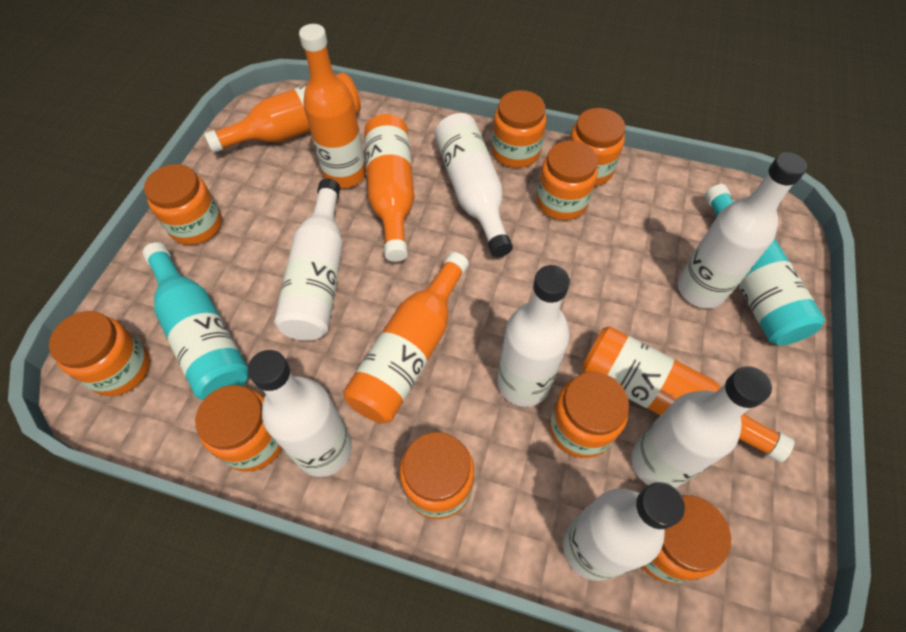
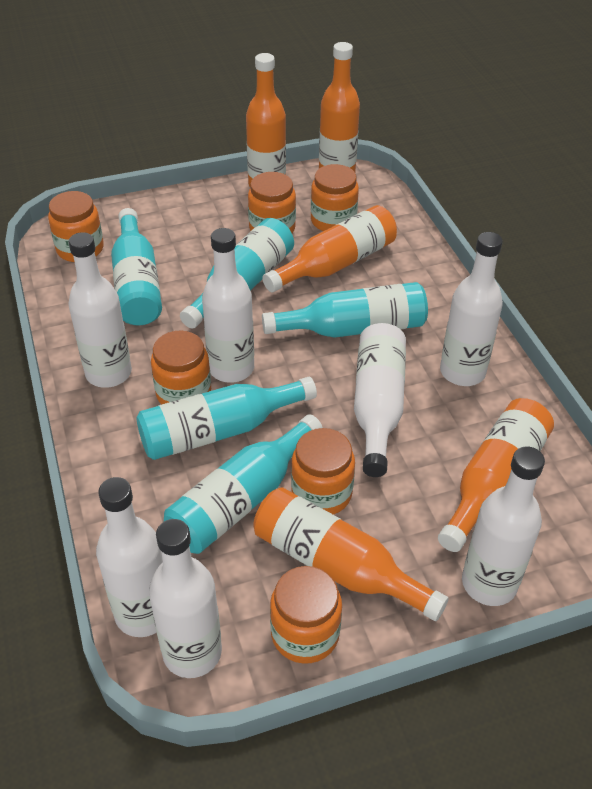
orange jar: 9 -> 6
turquoise bottle: 2 -> 5

